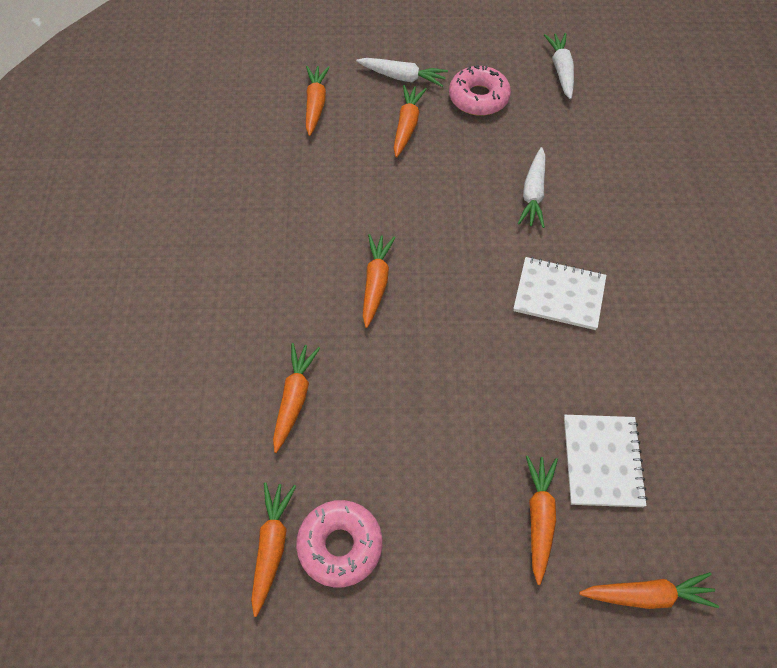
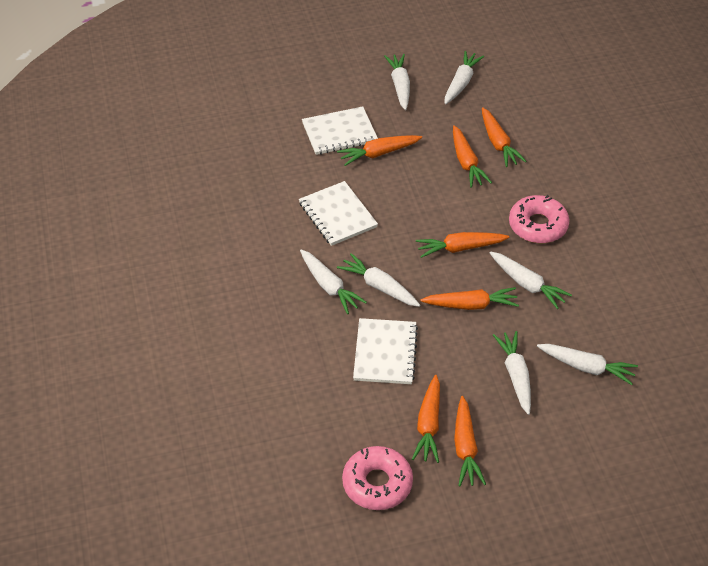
white carrot: 3 -> 7
white notebook: 2 -> 3

